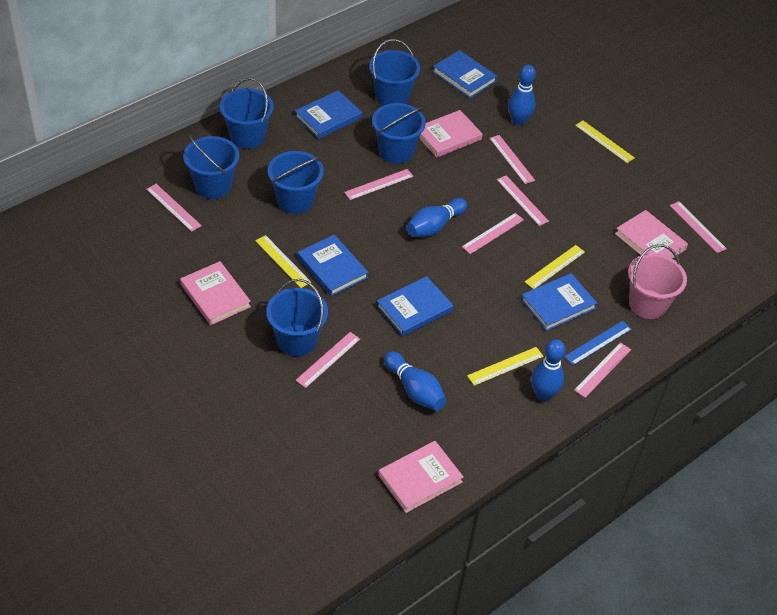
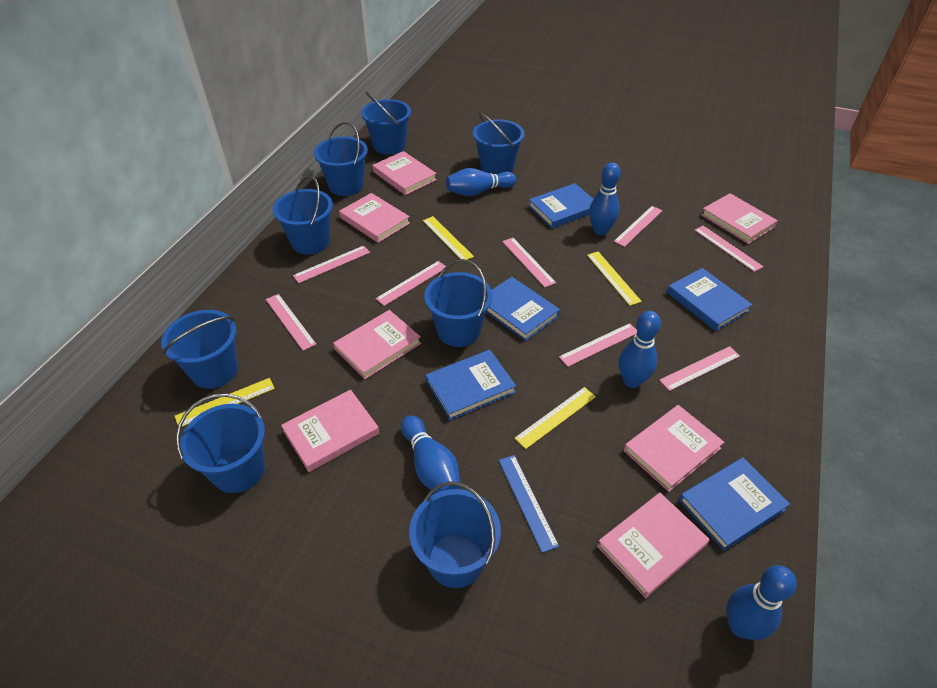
blue bowling pin: 4 -> 5
blue bucket: 6 -> 8
pink book: 4 -> 7
pink bucket: 1 -> 0

